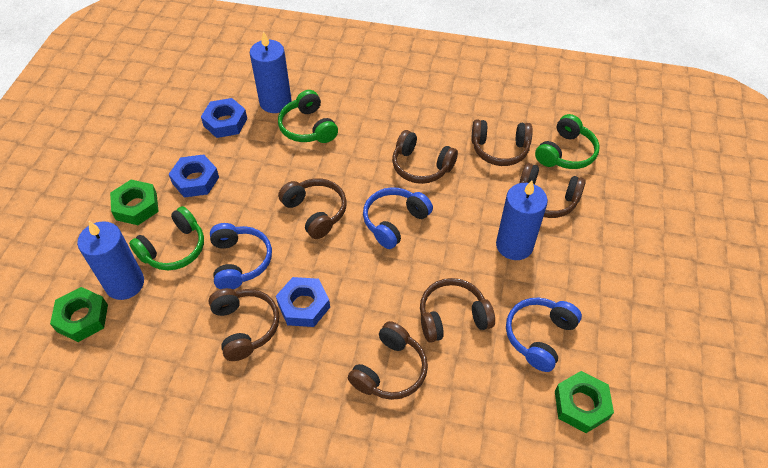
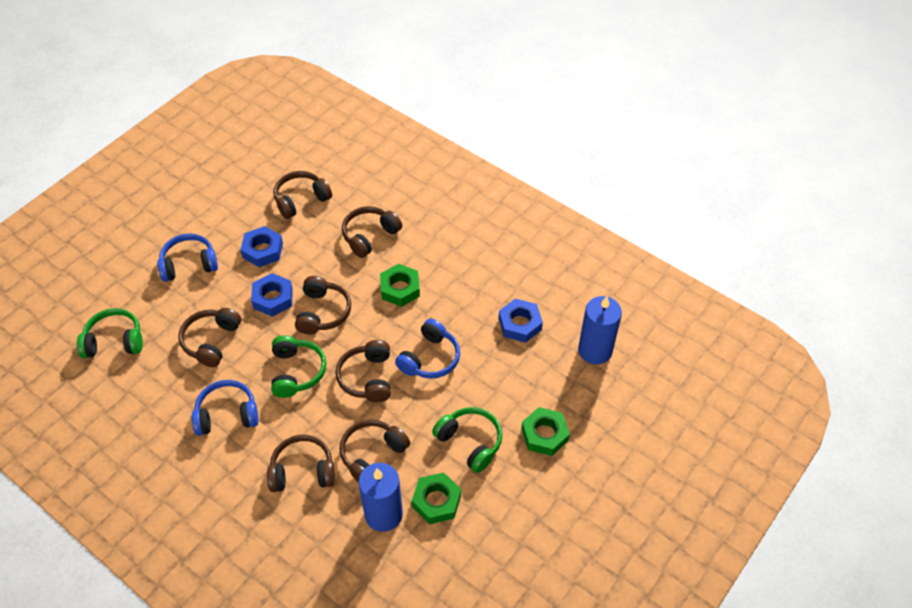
blue candle: 3 -> 2

